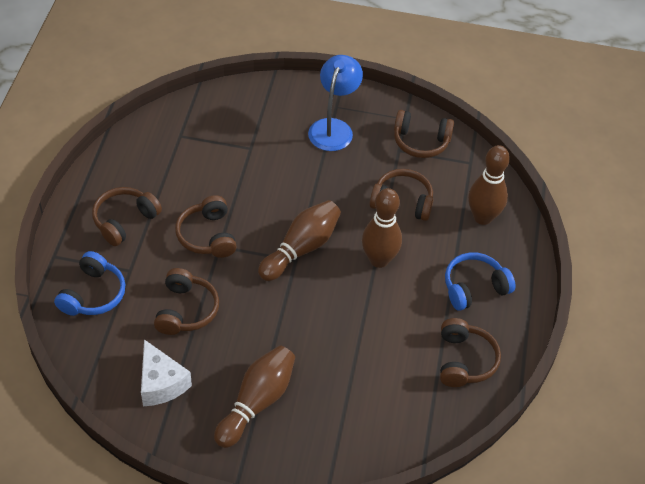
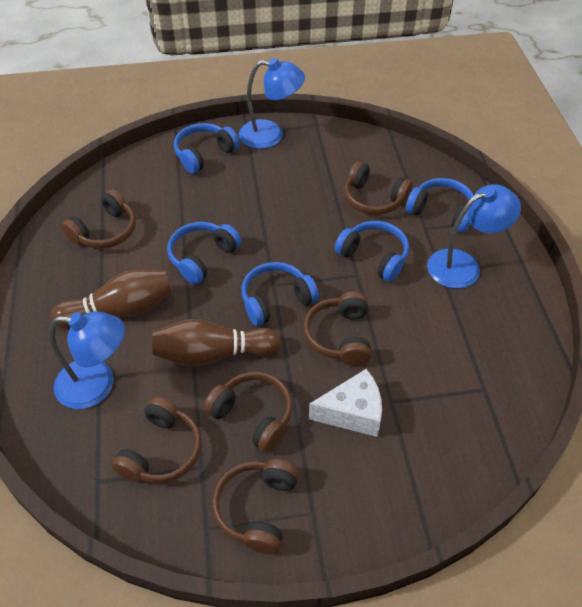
blue headphones: 2 -> 5
blue lamp: 1 -> 3
brown bowling pin: 4 -> 2

